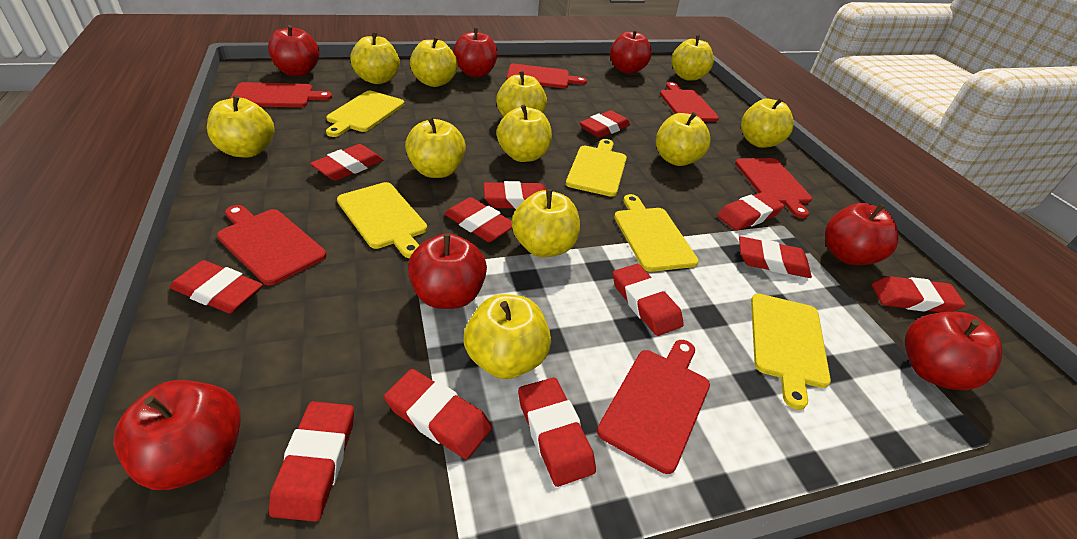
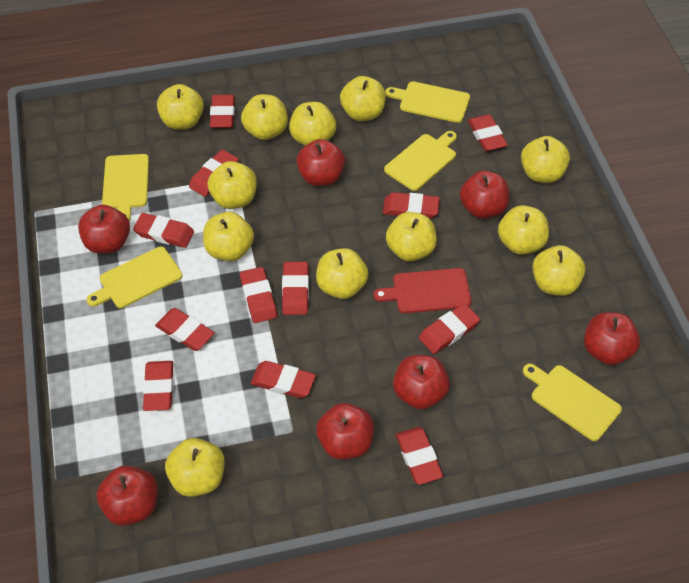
red cutting board: 6 -> 1
yellow apple: 11 -> 12

